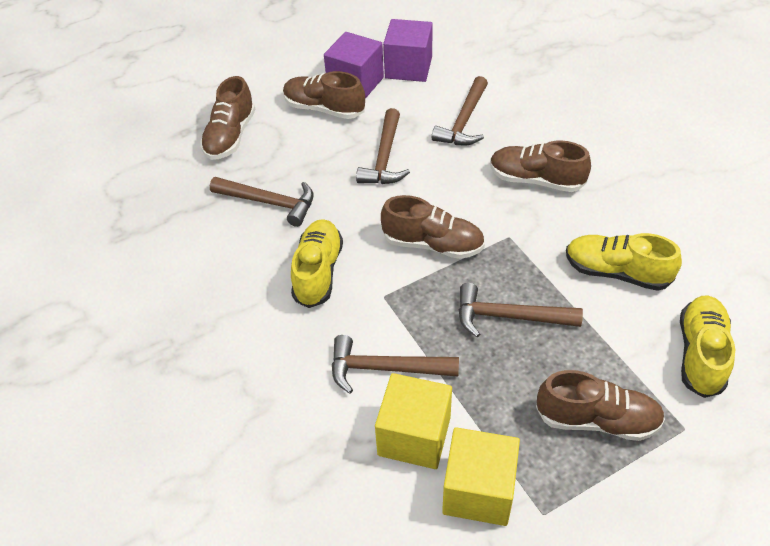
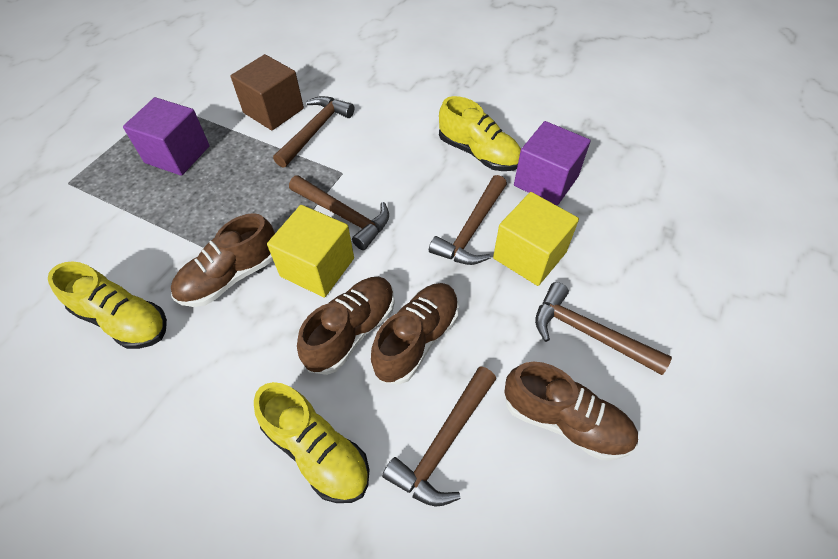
brown cube: 0 -> 1
brown shoe: 5 -> 4

